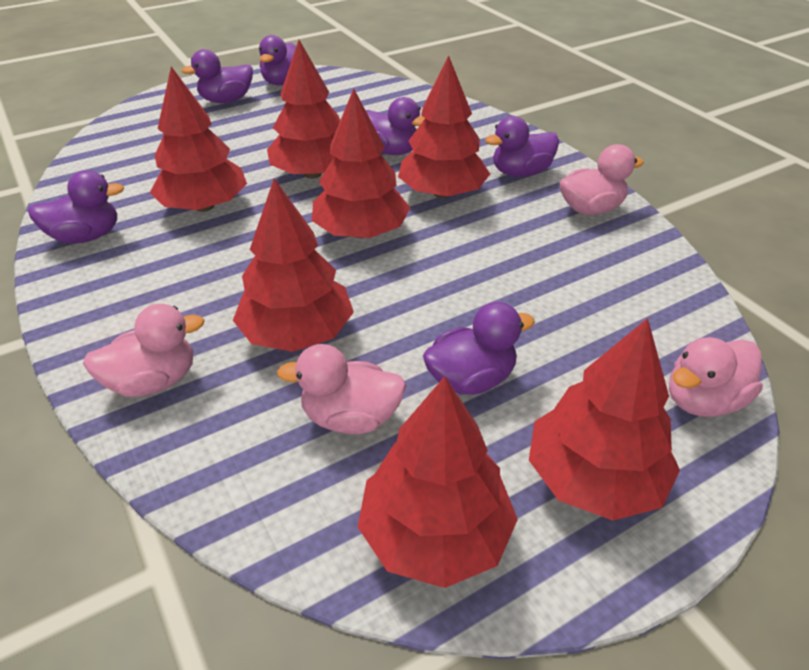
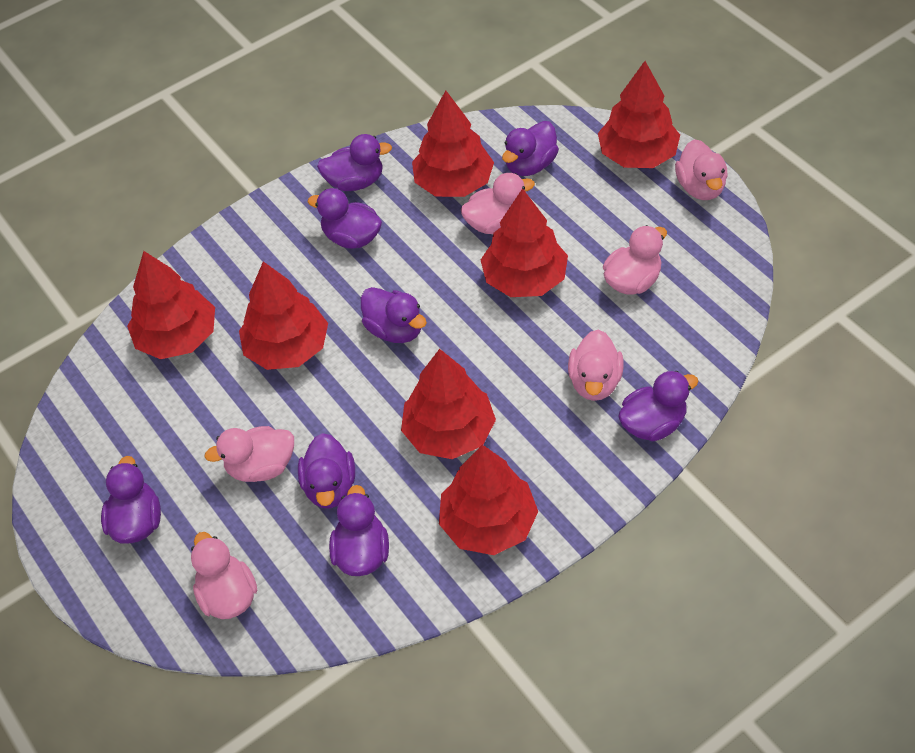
pink duck: 4 -> 6
purple duck: 6 -> 8

